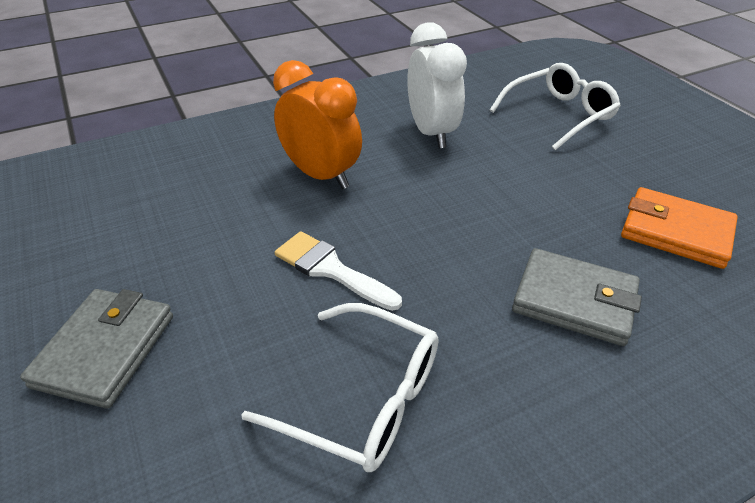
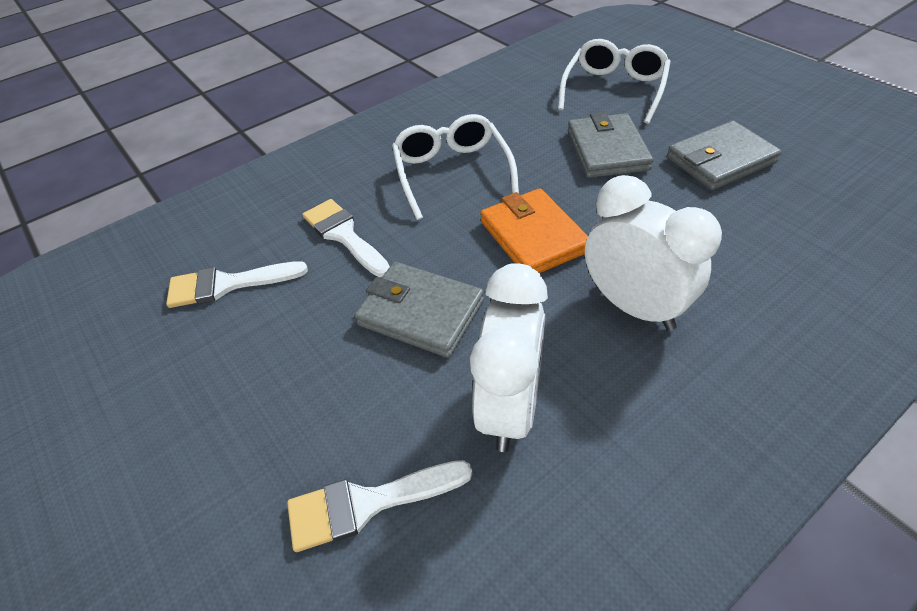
grey wallet: 2 -> 3
orange clock: 1 -> 0
white brush: 1 -> 3
white clock: 1 -> 2

